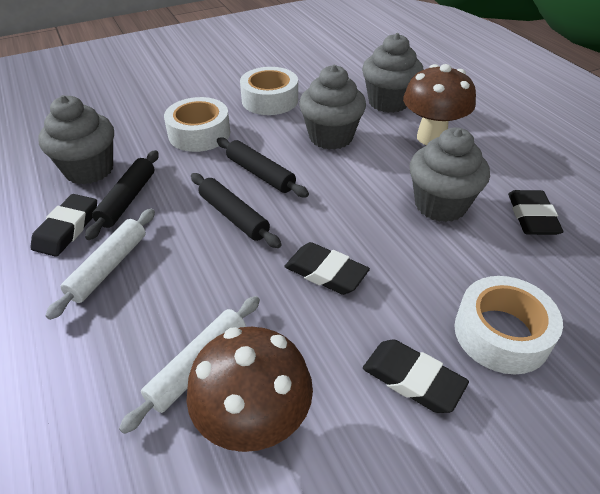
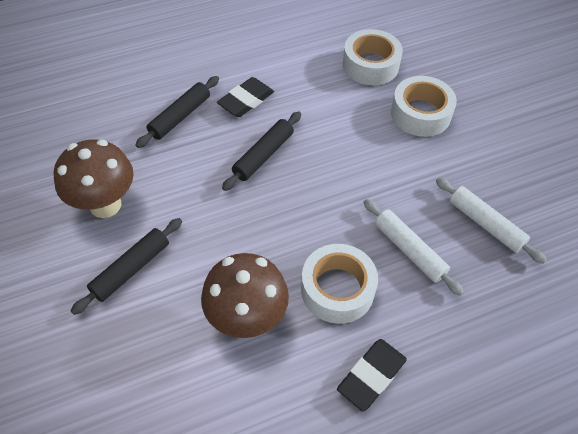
black eraser: 4 -> 2
grey cupcake: 4 -> 0

